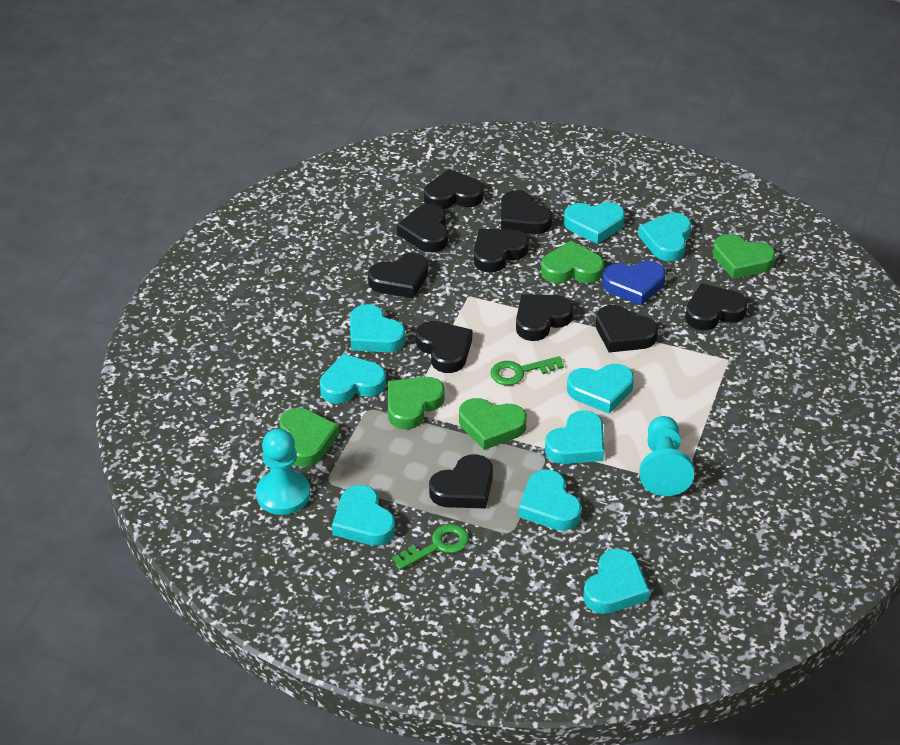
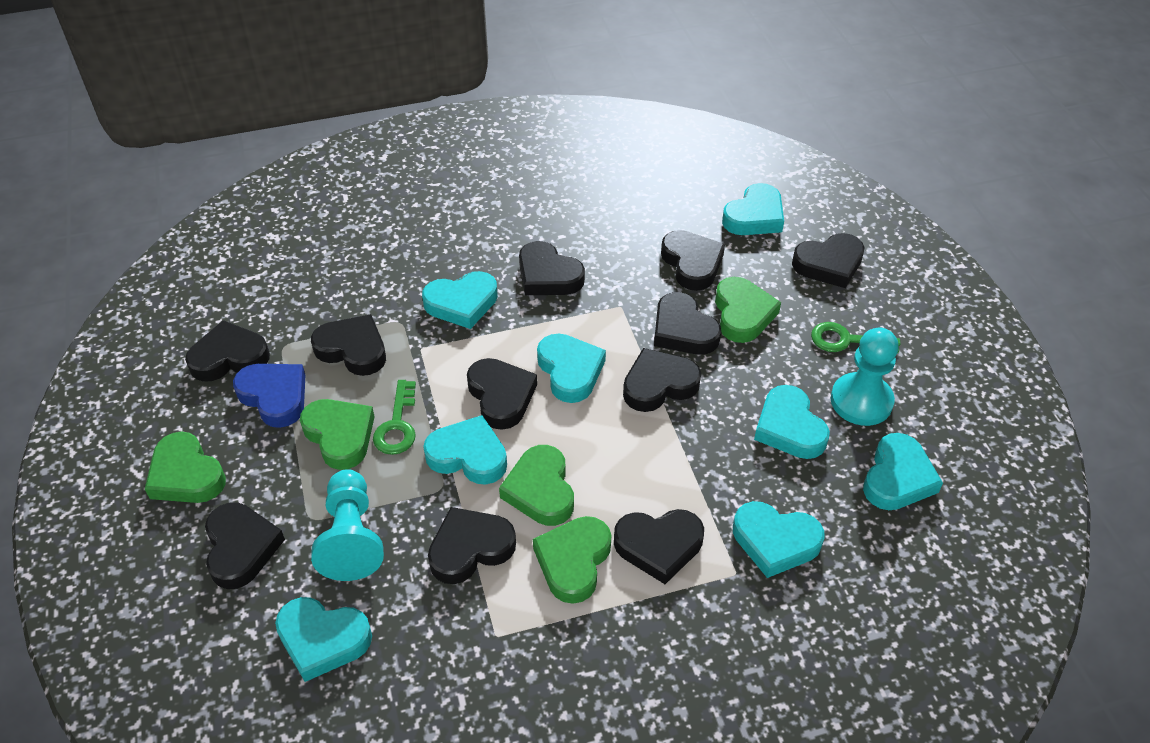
black heart: 10 -> 11
turquoise heart: 9 -> 8

